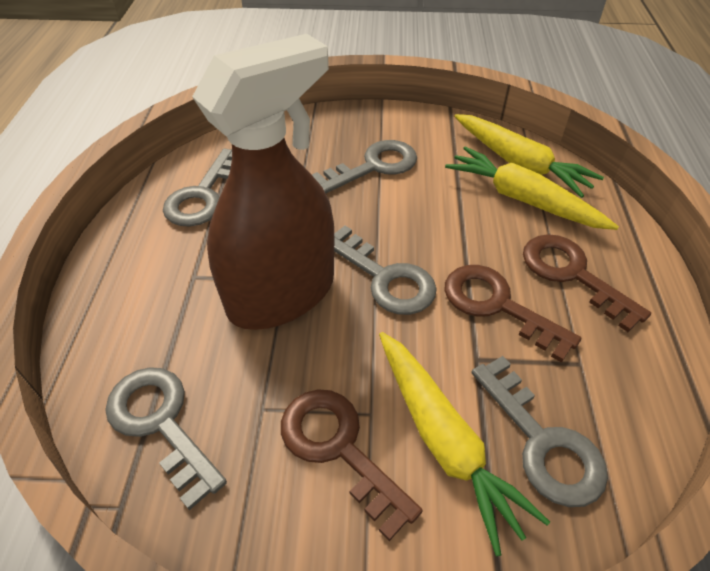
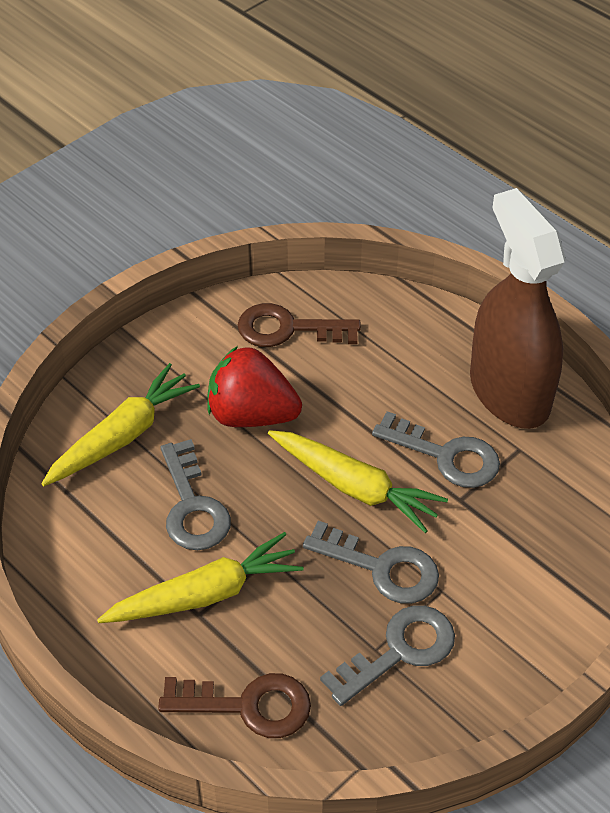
brown key: 3 -> 2
grey key: 5 -> 4
red strawberry: 0 -> 1

